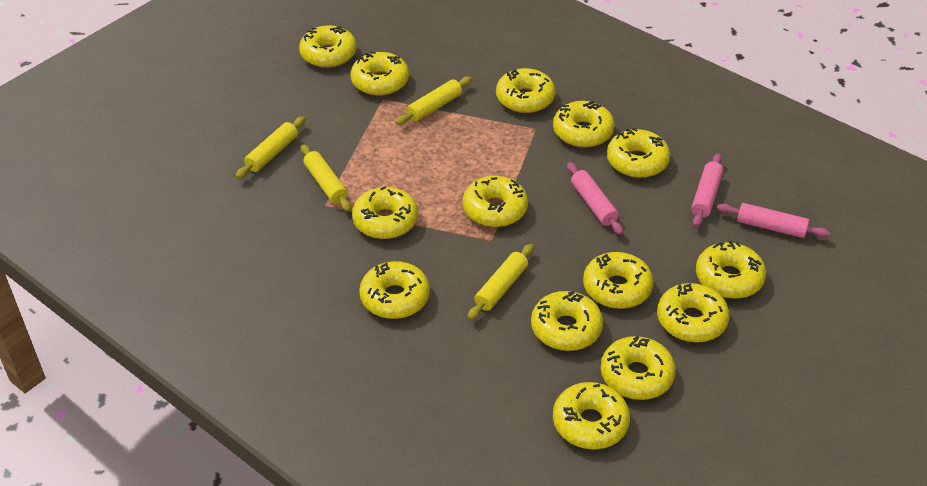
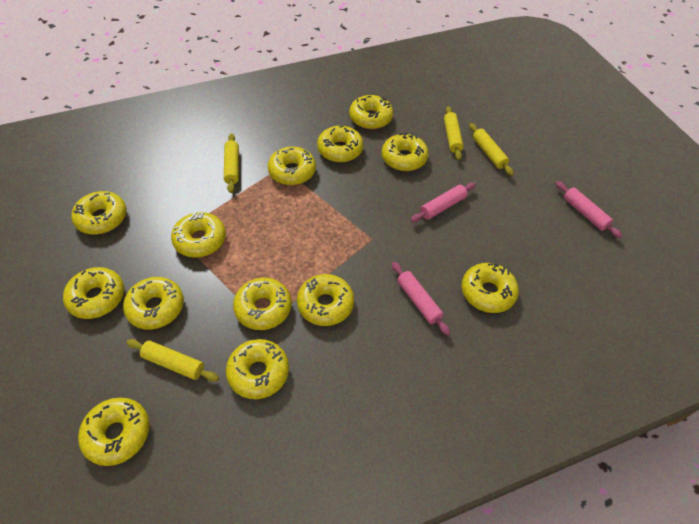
yellow donut: 14 -> 13

